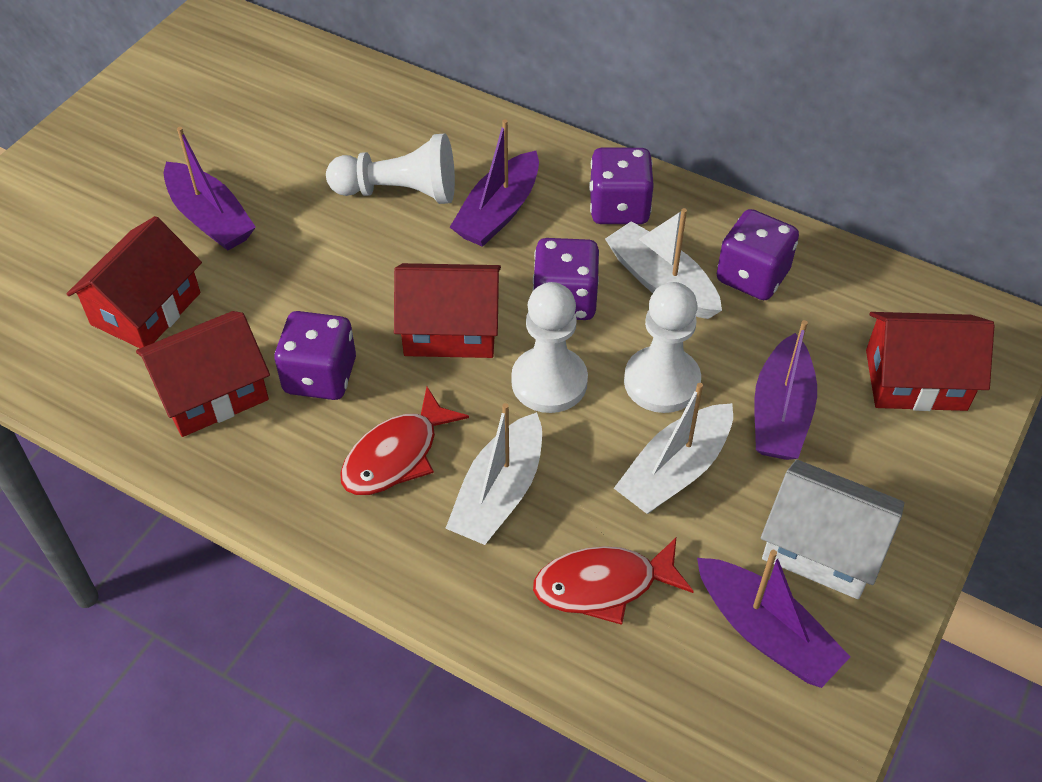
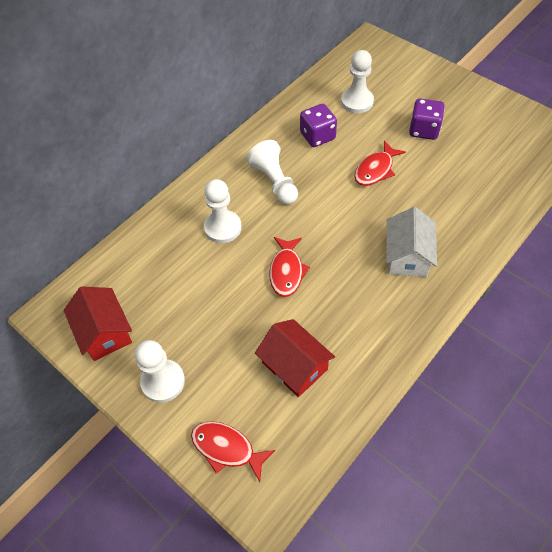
purple boat: 4 -> 0
purple dice: 4 -> 2
red fish: 2 -> 3
red house: 4 -> 2
white boat: 3 -> 0
white pawn: 3 -> 4

